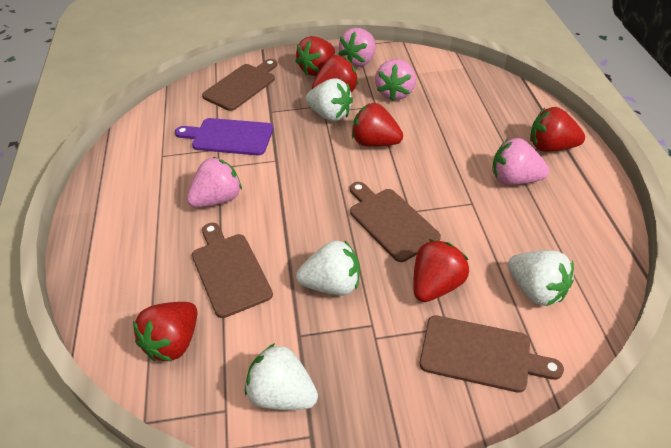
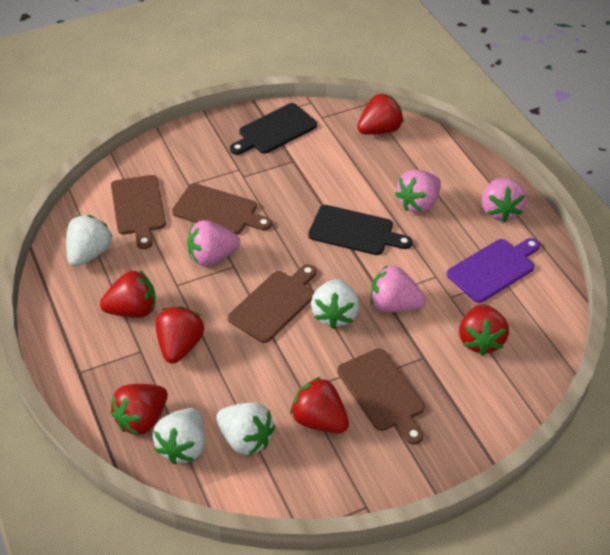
black cutting board: 0 -> 2

